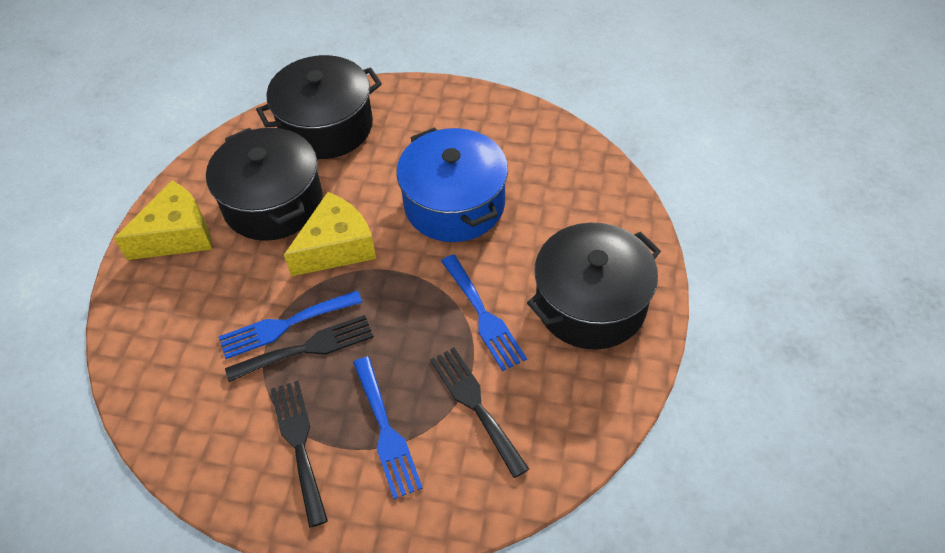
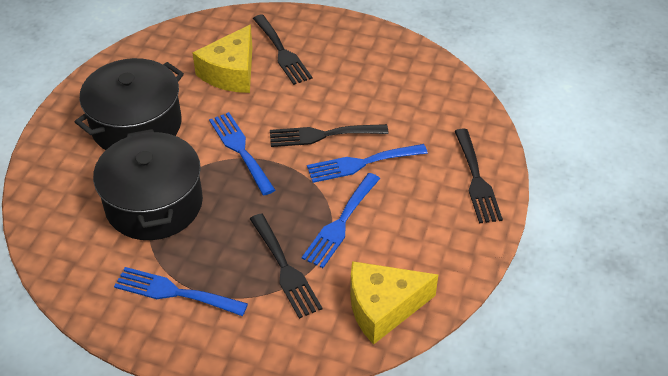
black fork: 3 -> 4
black pot: 3 -> 2
blue fork: 3 -> 4
blue pot: 1 -> 0

